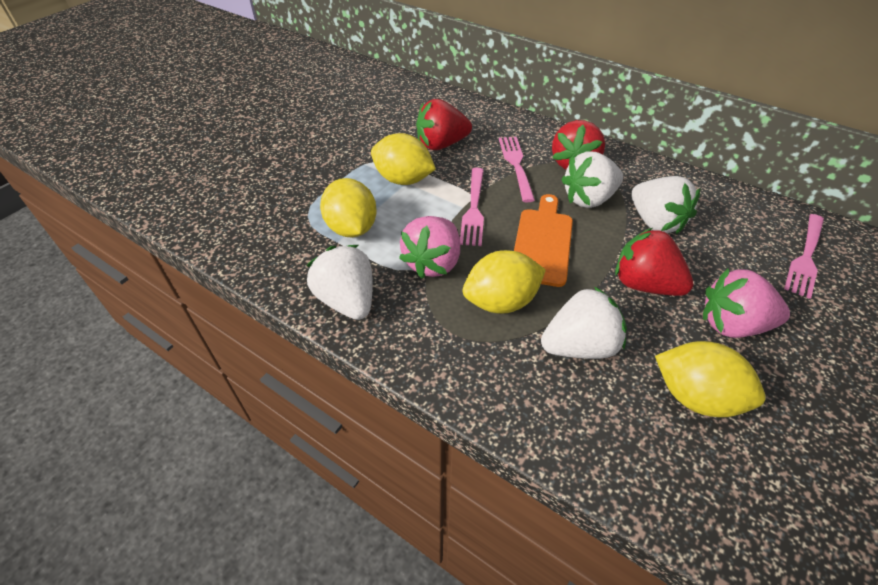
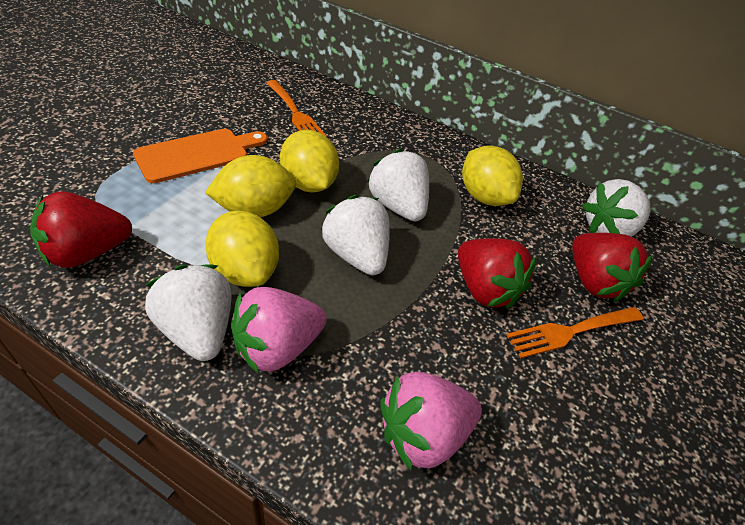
orange fork: 0 -> 2
pink fork: 3 -> 0

